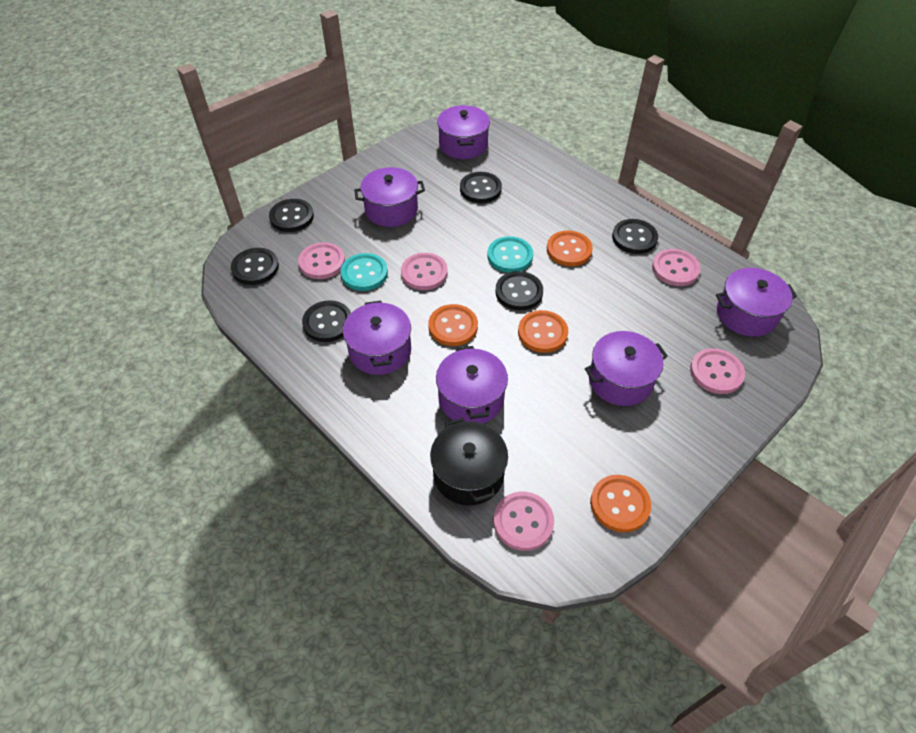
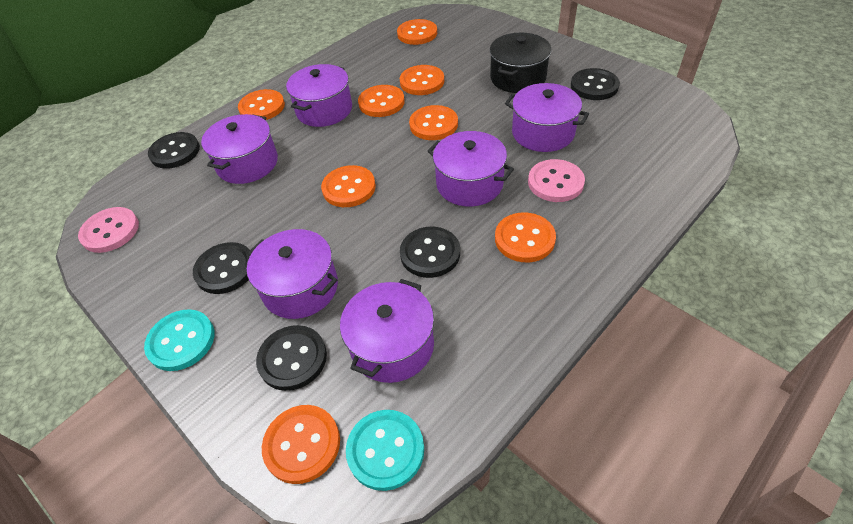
black button: 6 -> 5
orange button: 4 -> 8
pink button: 5 -> 2

